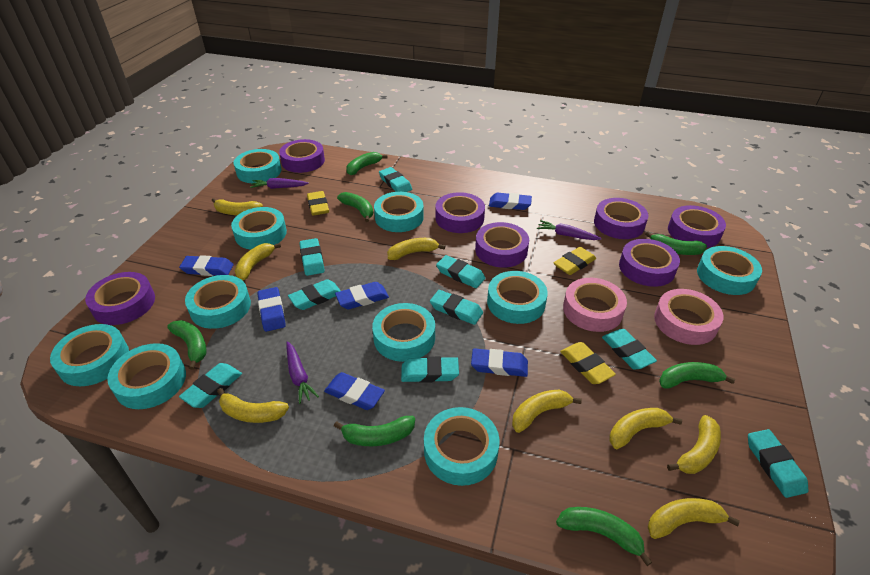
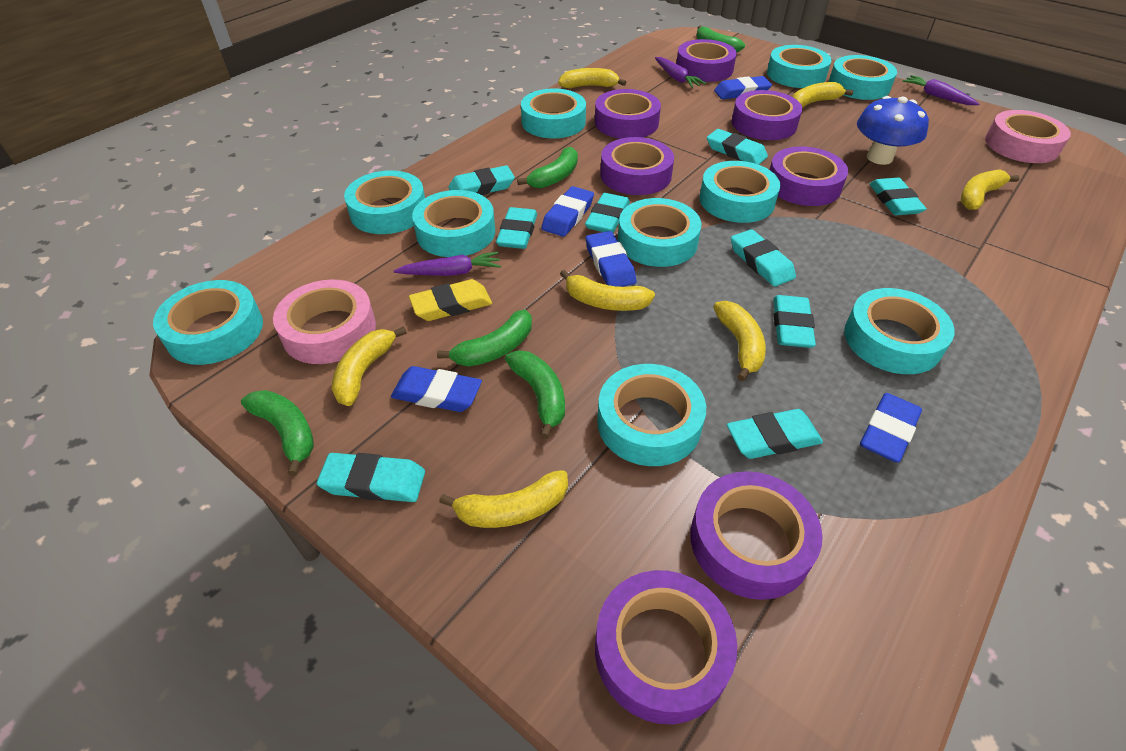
blue eraser: 6 -> 5
blue mushroom: 0 -> 1
green banana: 7 -> 5
yellow banana: 8 -> 7
yellow eraser: 3 -> 1

